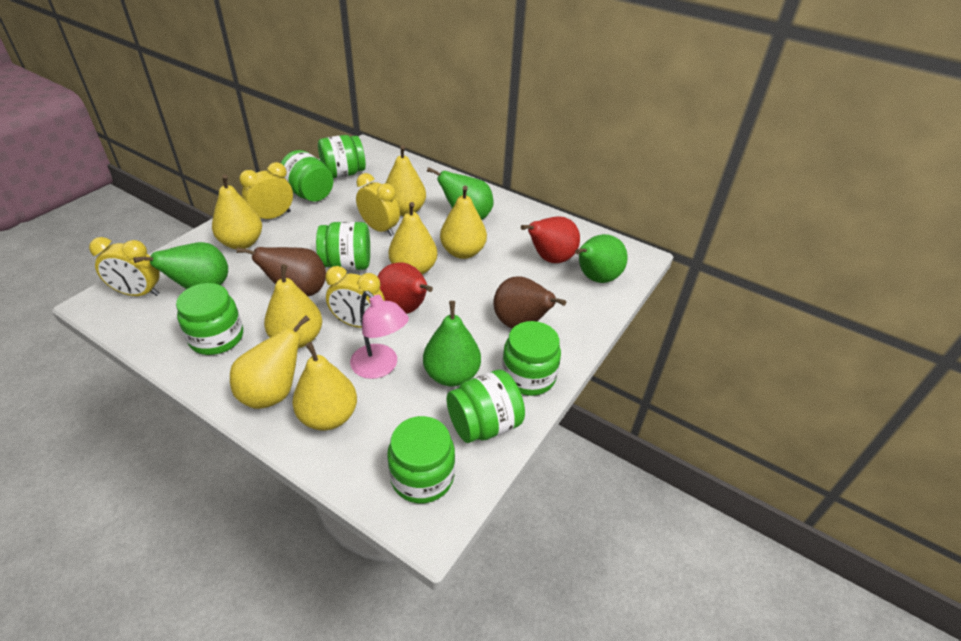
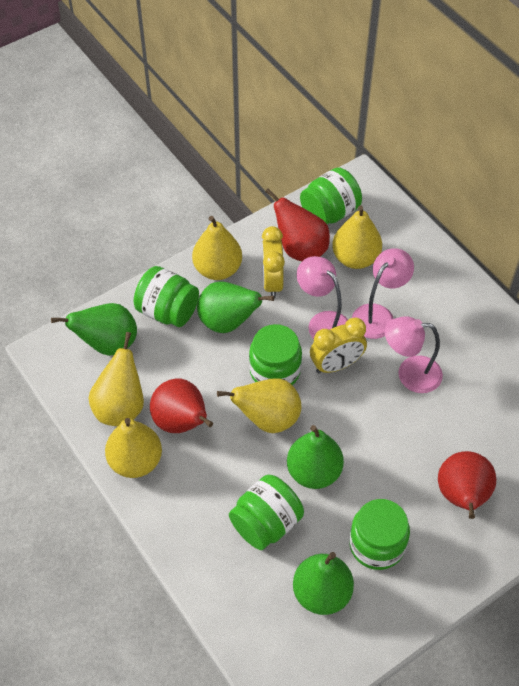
brown pear: 2 -> 0
green jar: 7 -> 5
pink lamp: 1 -> 3
red pear: 2 -> 3
yellow clock: 4 -> 2
yellow pear: 7 -> 5

